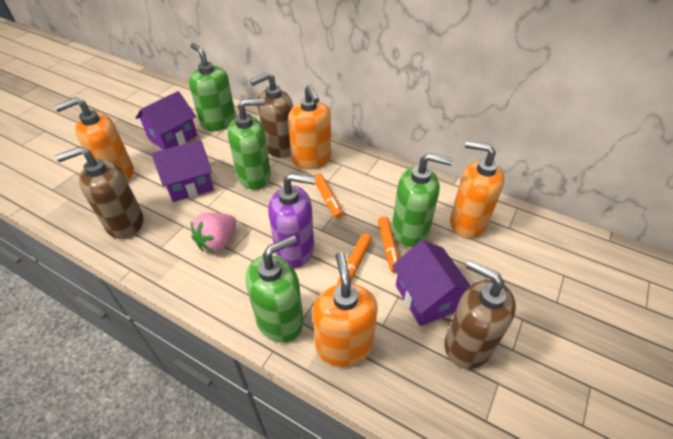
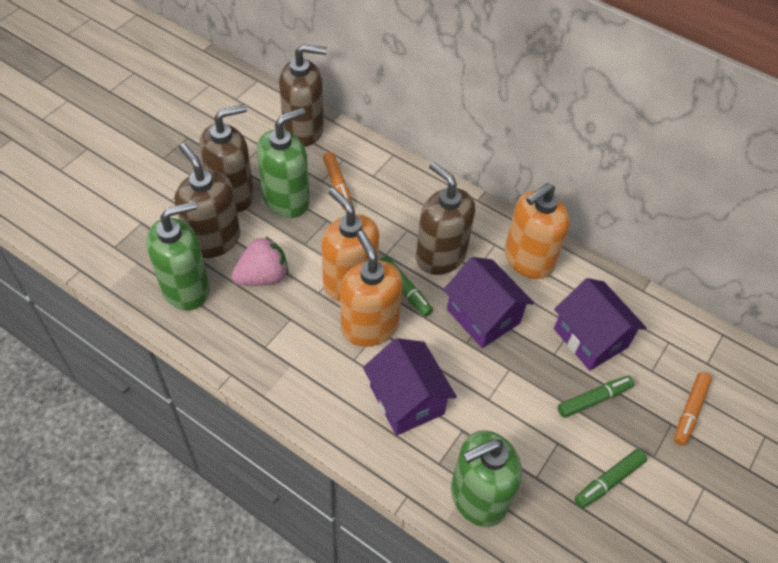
brown soap dispenser: 3 -> 4
green marker: 0 -> 3
green soap dispenser: 4 -> 3
orange marker: 3 -> 2
orange soap dispenser: 4 -> 3
purple soap dispenser: 1 -> 0

